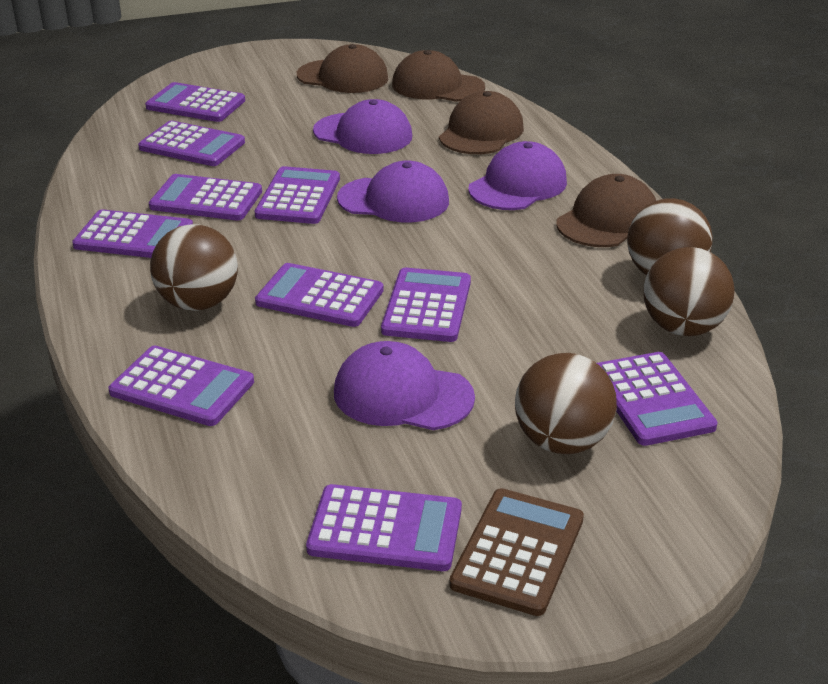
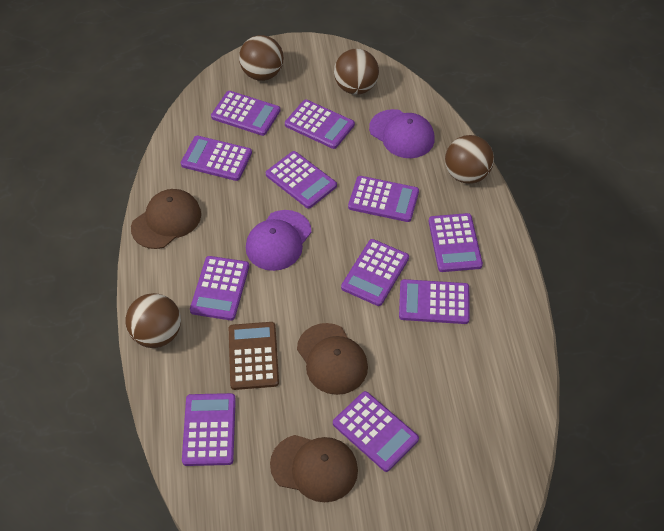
brown cap: 4 -> 3
purple calculator: 10 -> 11
purple cap: 4 -> 2

